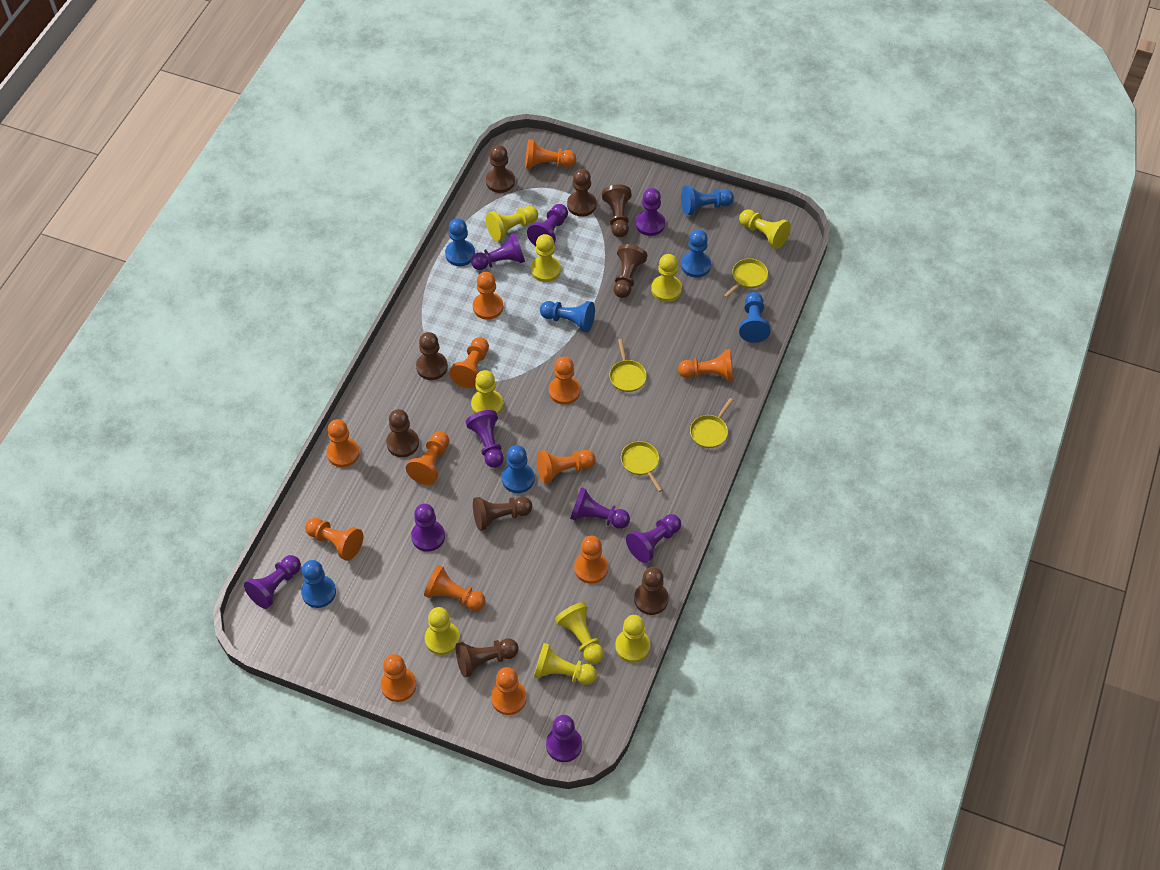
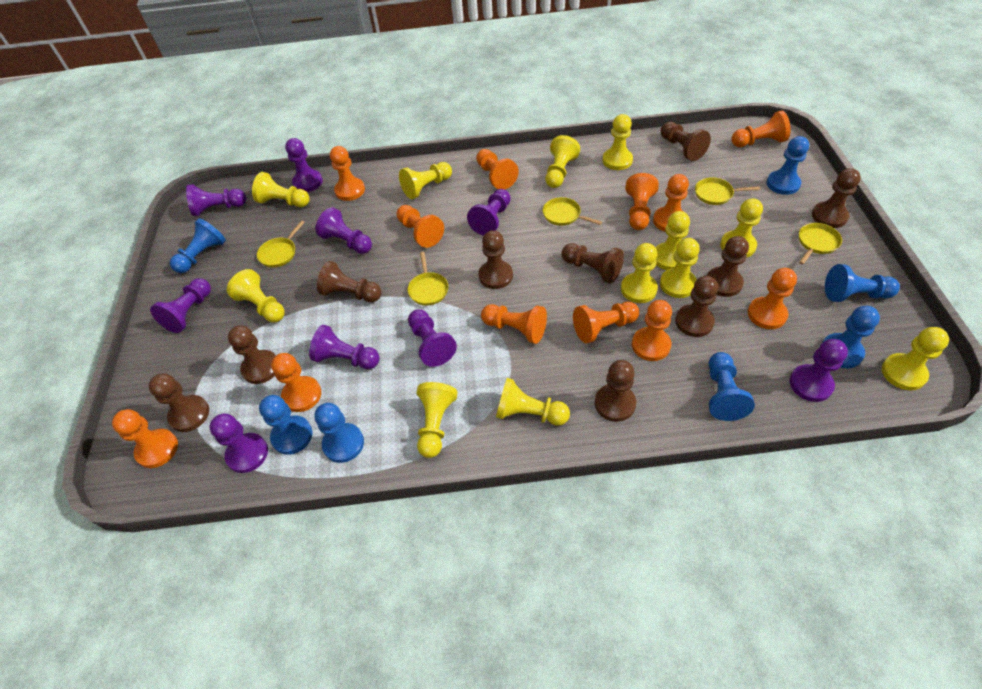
brown pawn: 9 -> 10
orange pawn: 13 -> 12
yellow pan: 4 -> 5
yellow pawn: 9 -> 12

